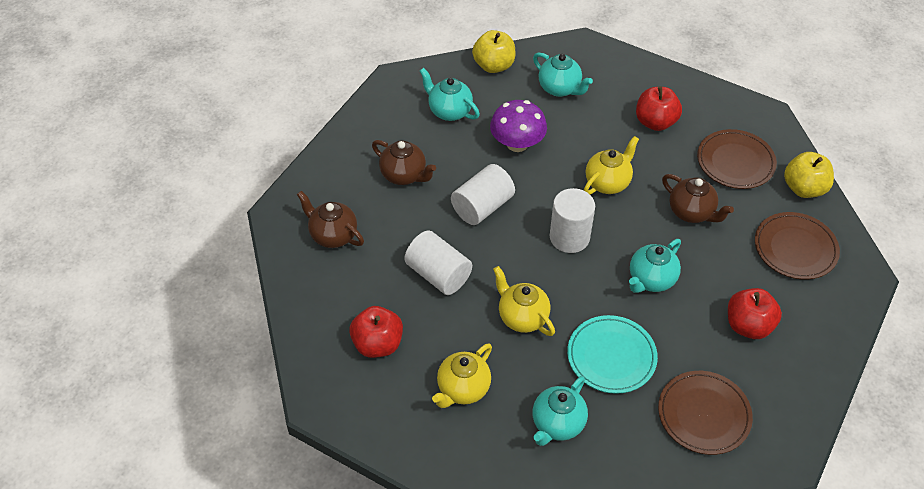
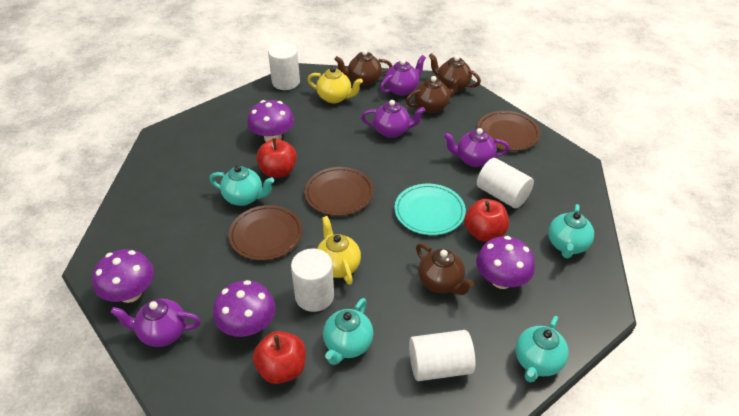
brown teapot: 3 -> 4
purple mushroom: 1 -> 4
purple teapot: 0 -> 4
white cylinder: 3 -> 4
yellow apple: 2 -> 0
yellow teapot: 3 -> 2

